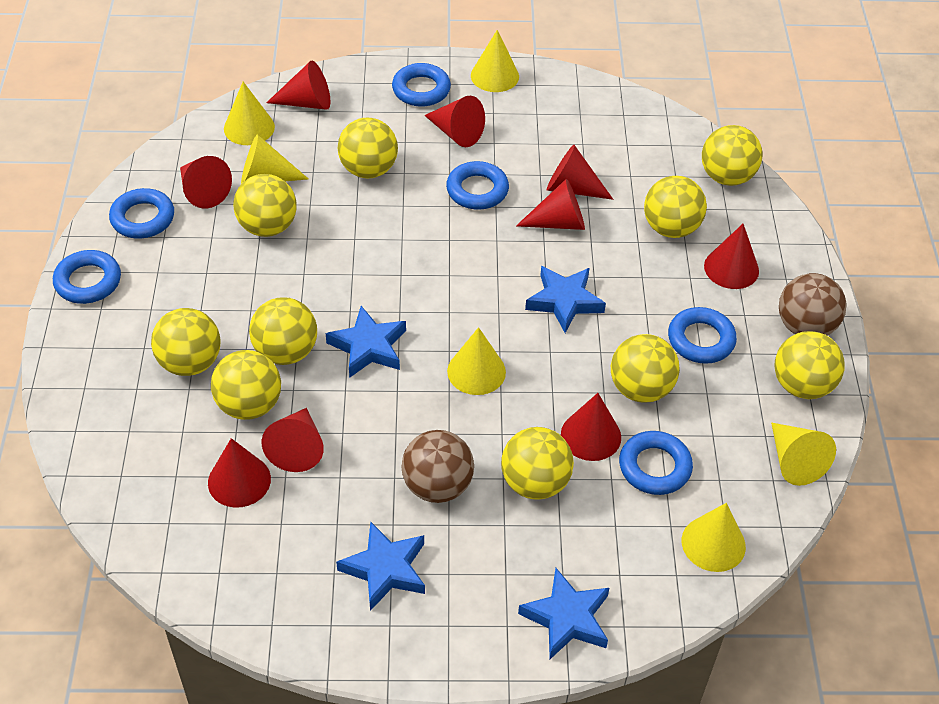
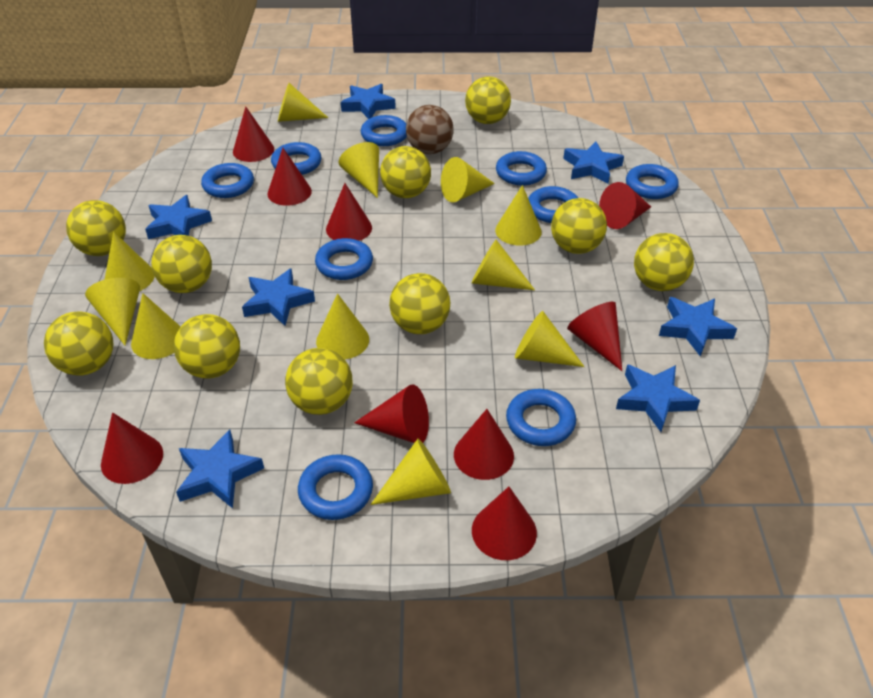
blue ring: 6 -> 9
blue star: 4 -> 7
brown ball: 2 -> 1
yellow cone: 6 -> 11

